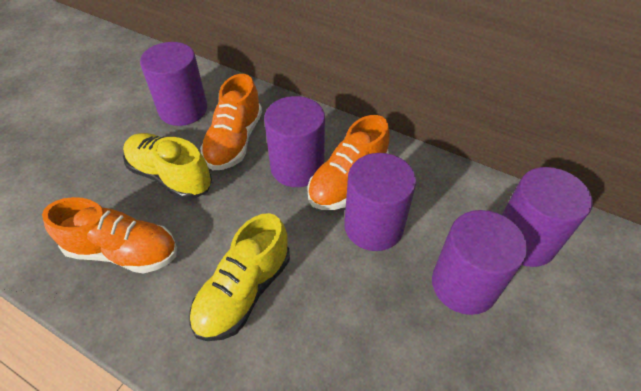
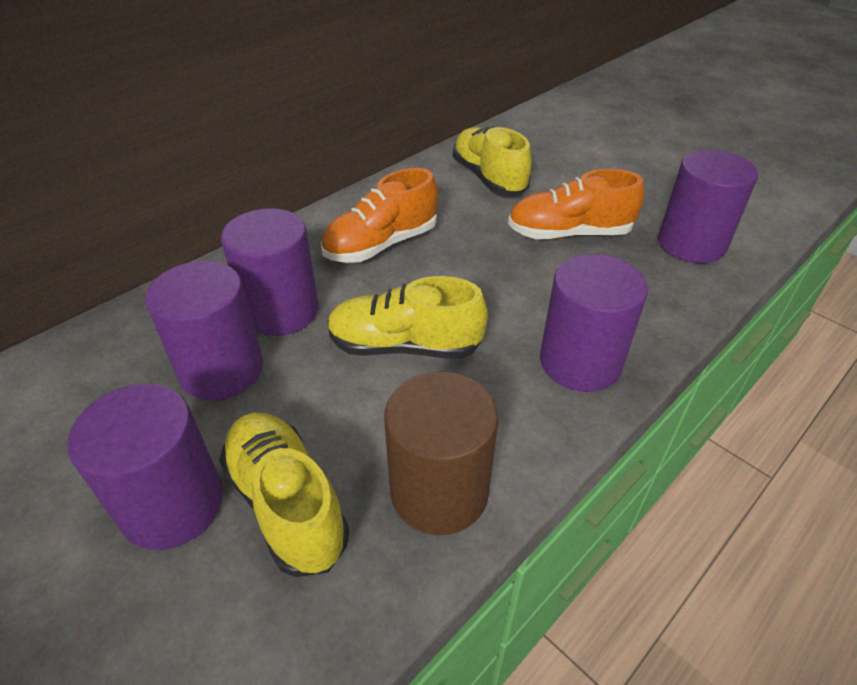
brown cylinder: 0 -> 1
orange shoe: 3 -> 2
yellow shoe: 2 -> 3

